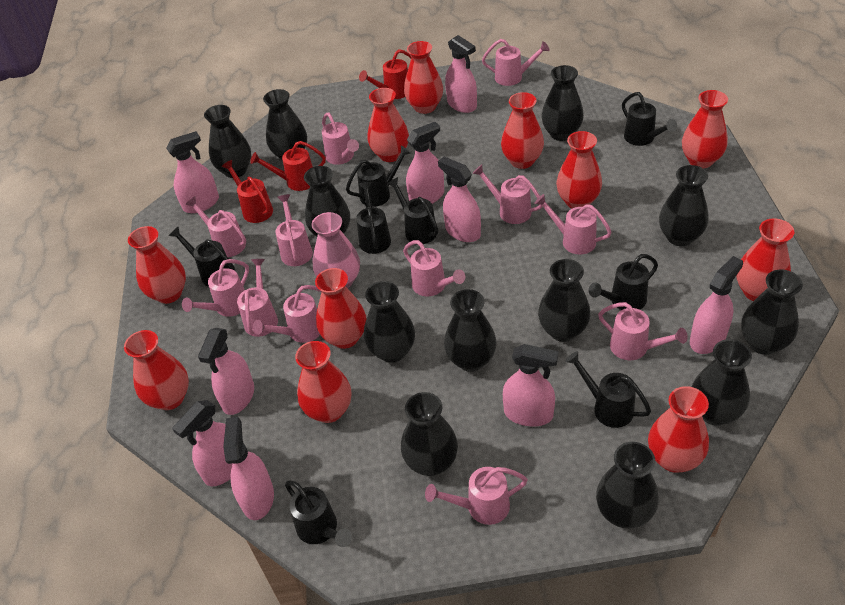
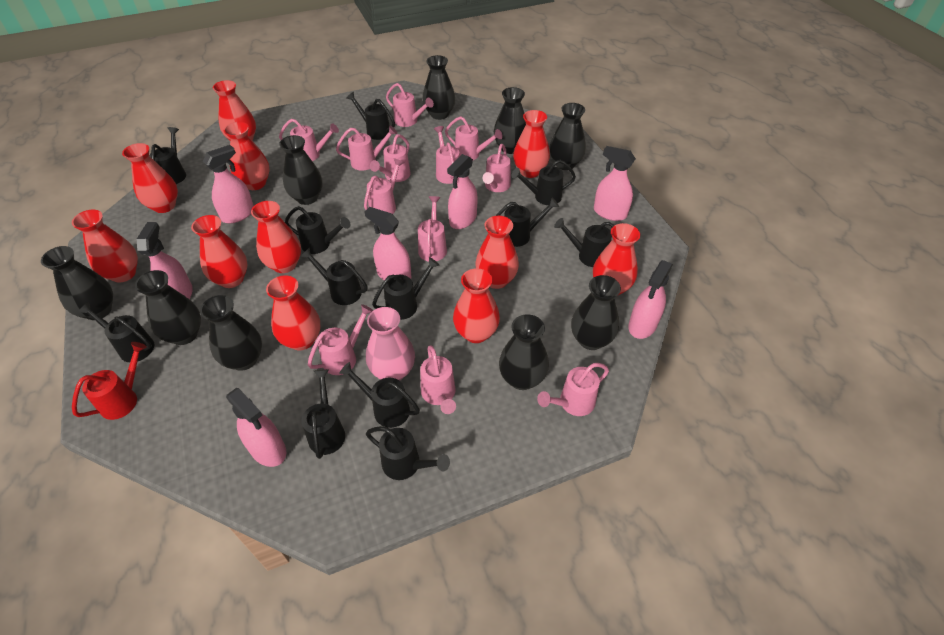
black vase: 12 -> 9
black watering can: 8 -> 12
pink spray bottle: 9 -> 7
red watering can: 3 -> 1

